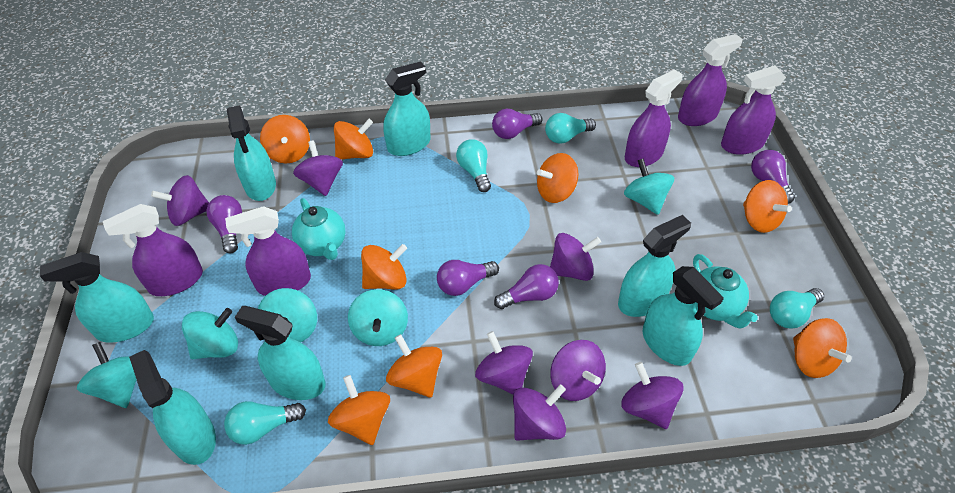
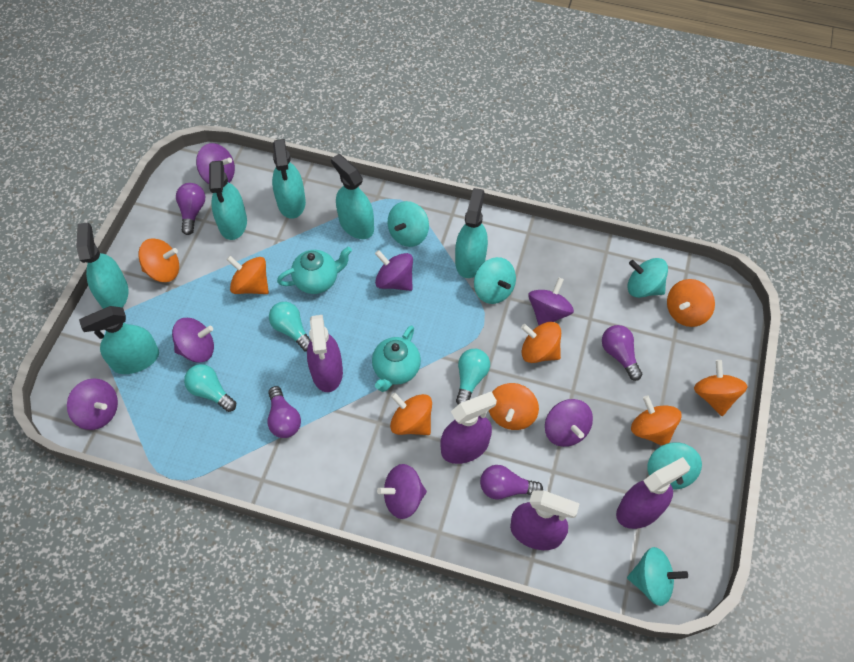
purple light bulb: 5 -> 4
purple spray bottle: 5 -> 4
turquoise light bulb: 4 -> 3
turquoise spray bottle: 7 -> 6

